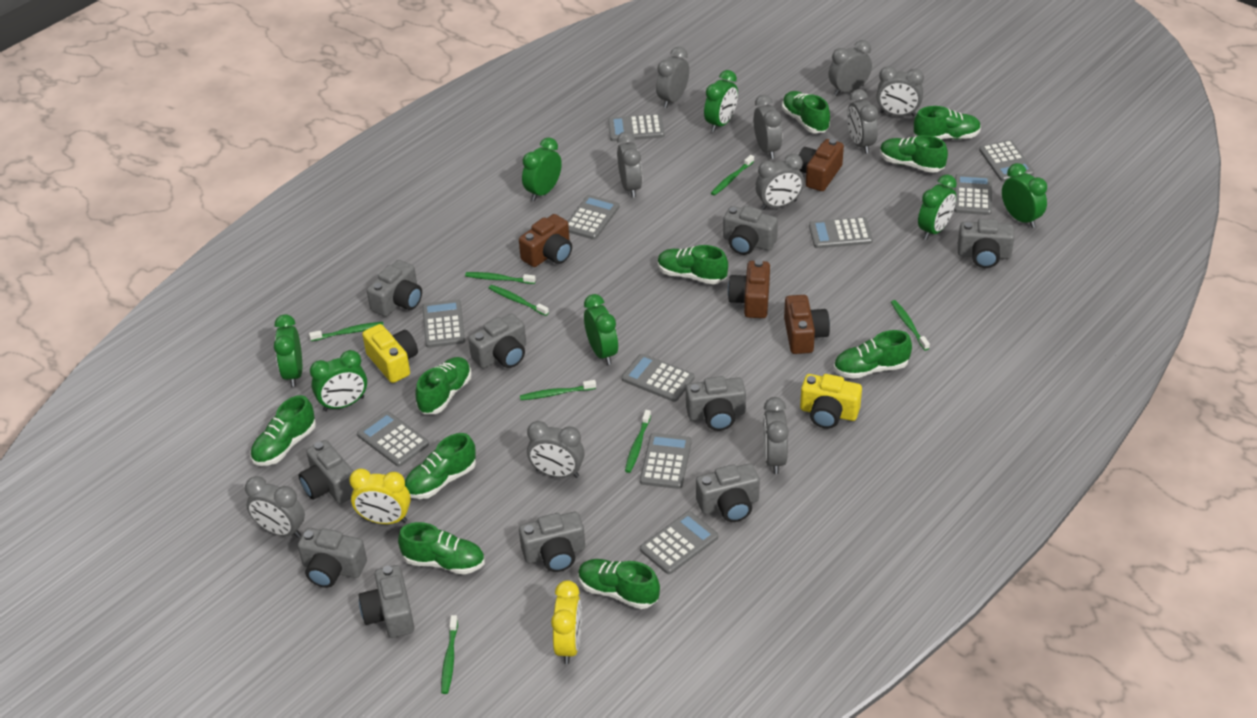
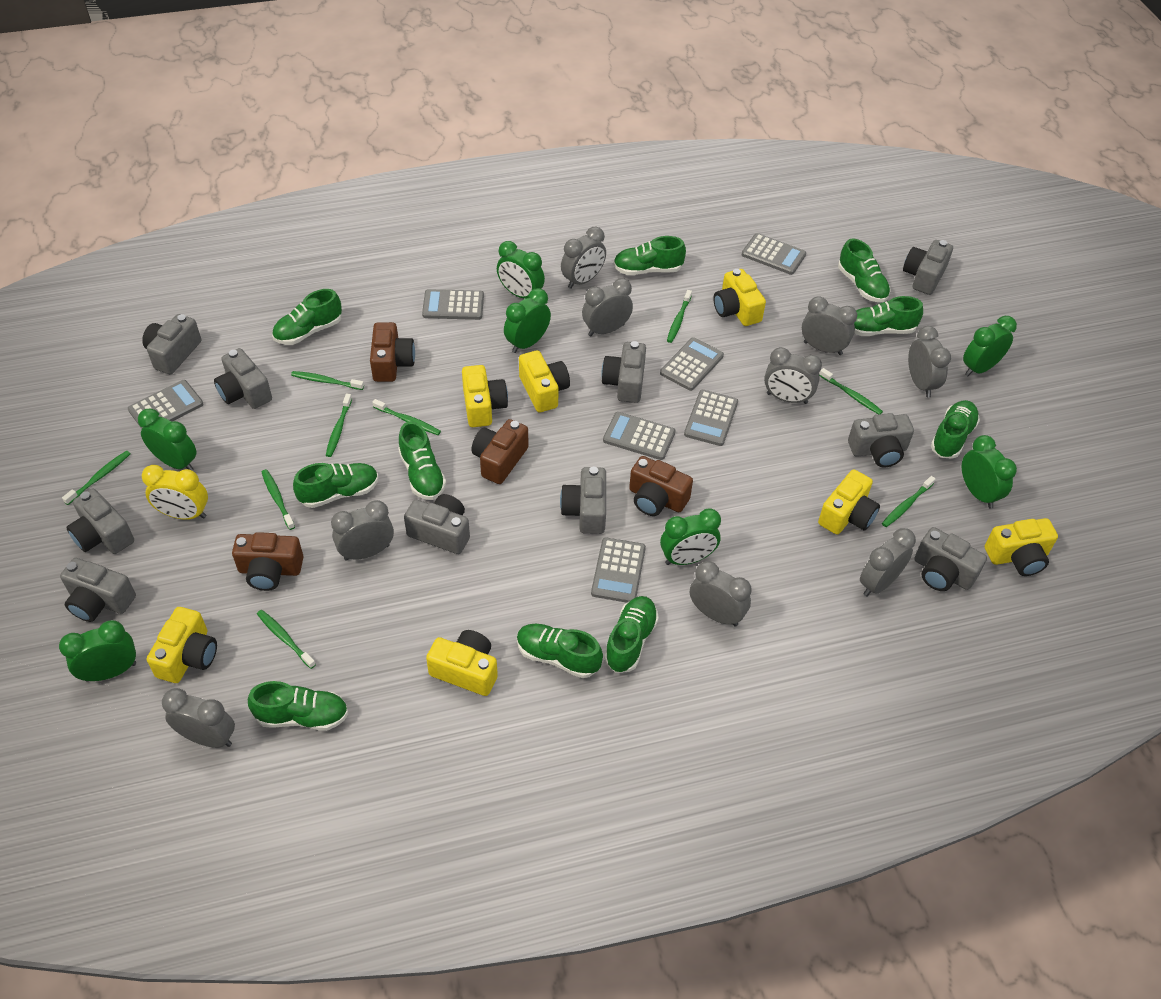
green toothbrush: 8 -> 9
grey calculator: 10 -> 7
grey clock: 10 -> 9
yellow camera: 2 -> 7
yellow clock: 2 -> 1

